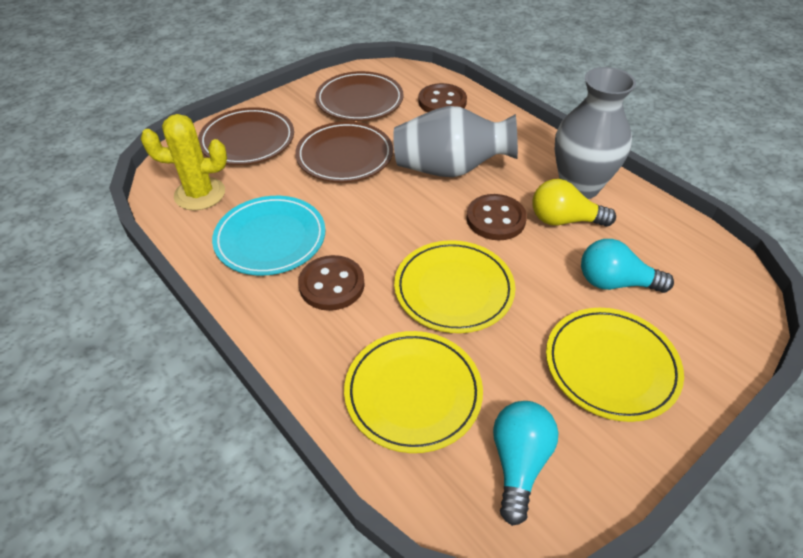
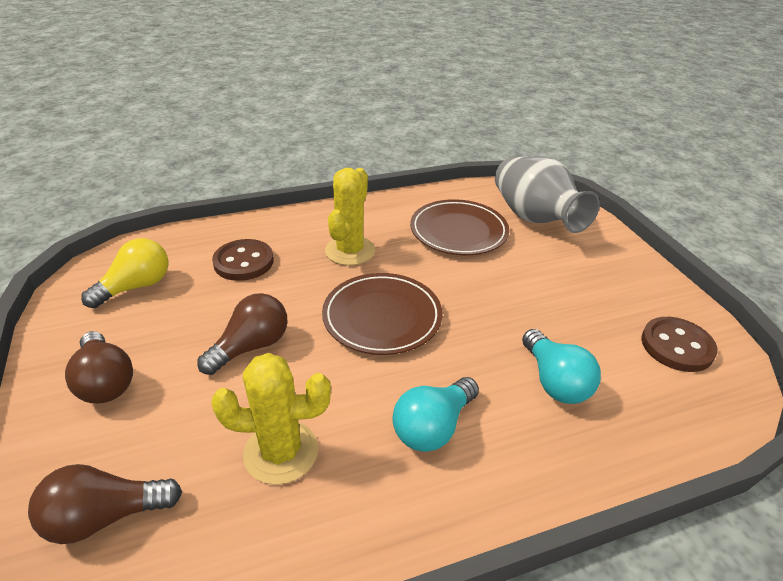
brown button: 3 -> 2
brown light bulb: 0 -> 3
brown plate: 3 -> 2
grey vase: 2 -> 1
turquoise plate: 1 -> 0
yellow cactus: 1 -> 2
yellow plate: 3 -> 0

